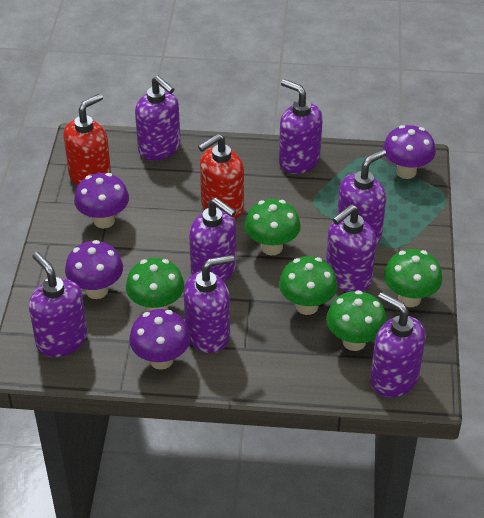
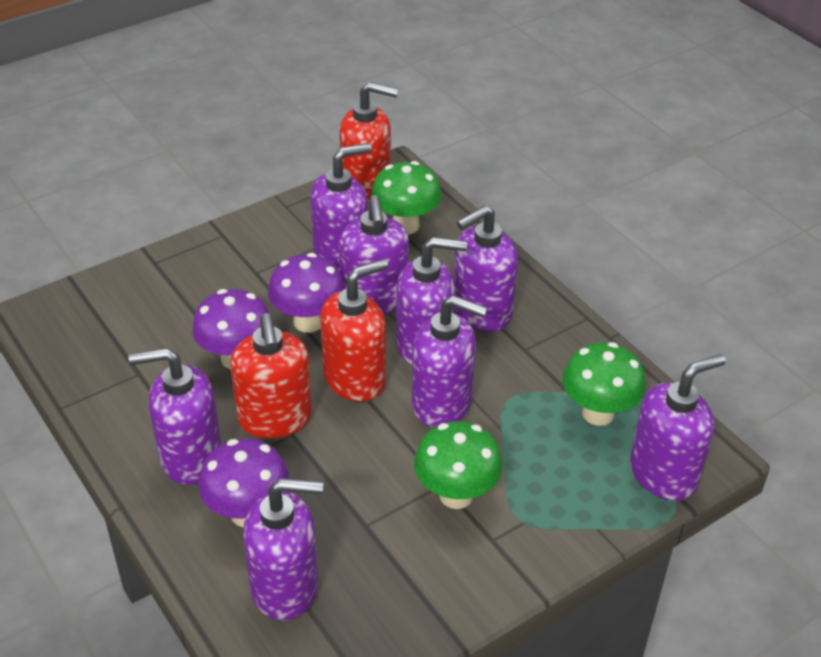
green mushroom: 5 -> 3
purple mushroom: 4 -> 3
red soap dispenser: 2 -> 3

